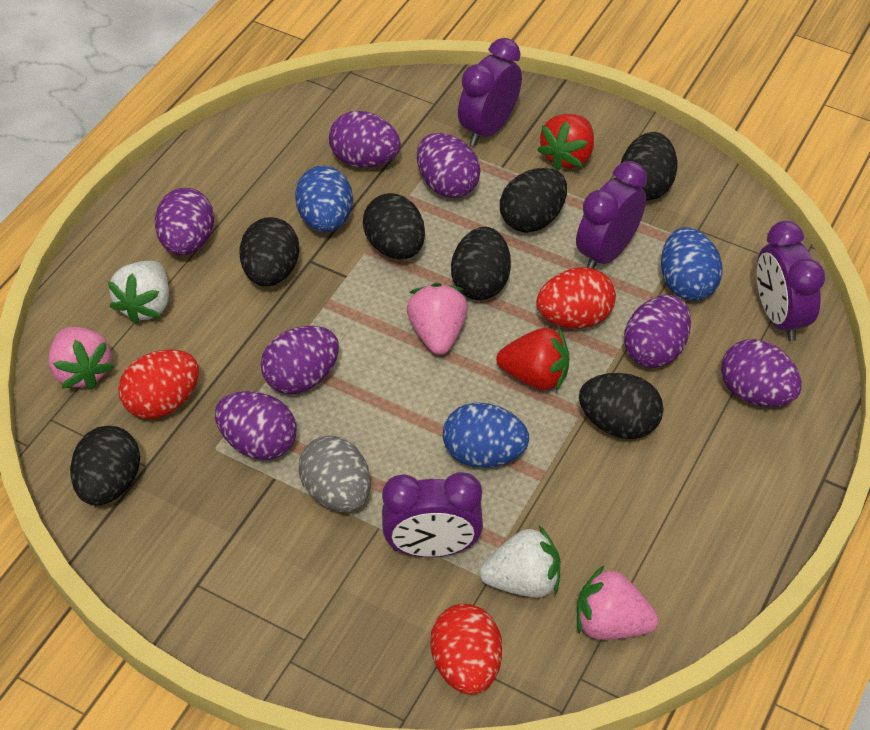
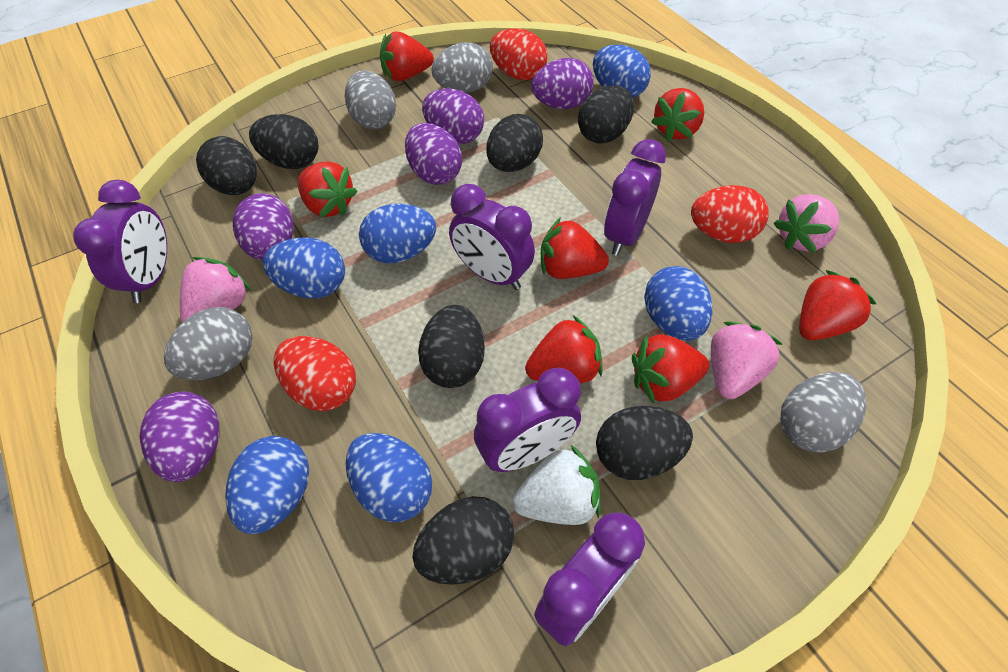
blue egg: 3 -> 6
grey egg: 1 -> 4
purple clock: 4 -> 5
purple egg: 7 -> 5
red strawberry: 2 -> 7
white strawberry: 2 -> 1

